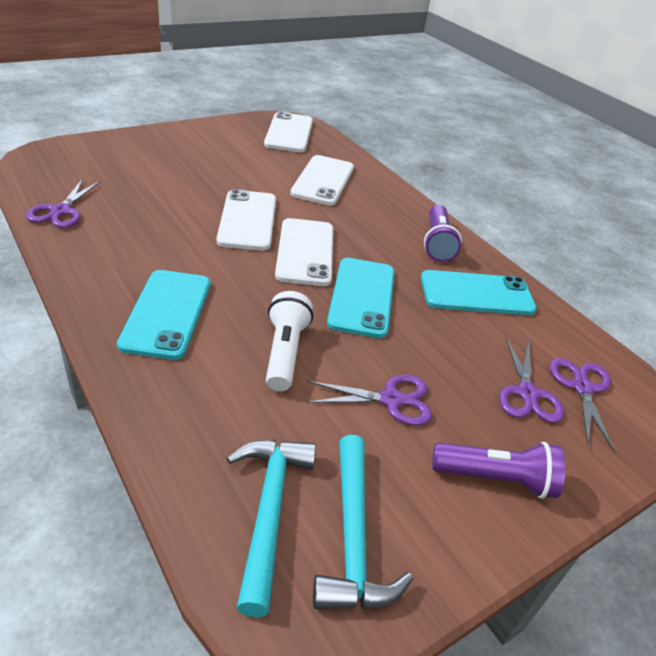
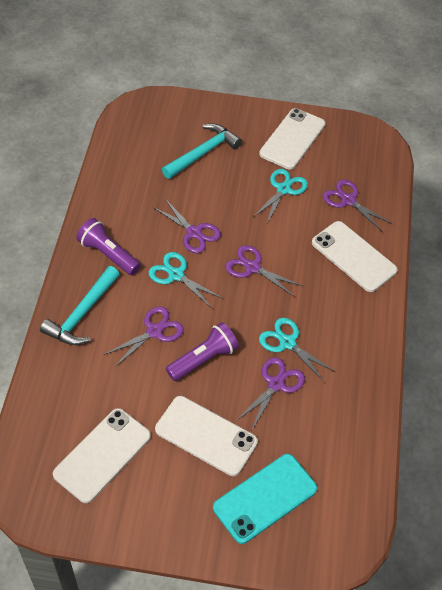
purple scissors: 4 -> 5
turquoise phone: 3 -> 1
turquoise scissors: 0 -> 3
white flashlight: 1 -> 0

